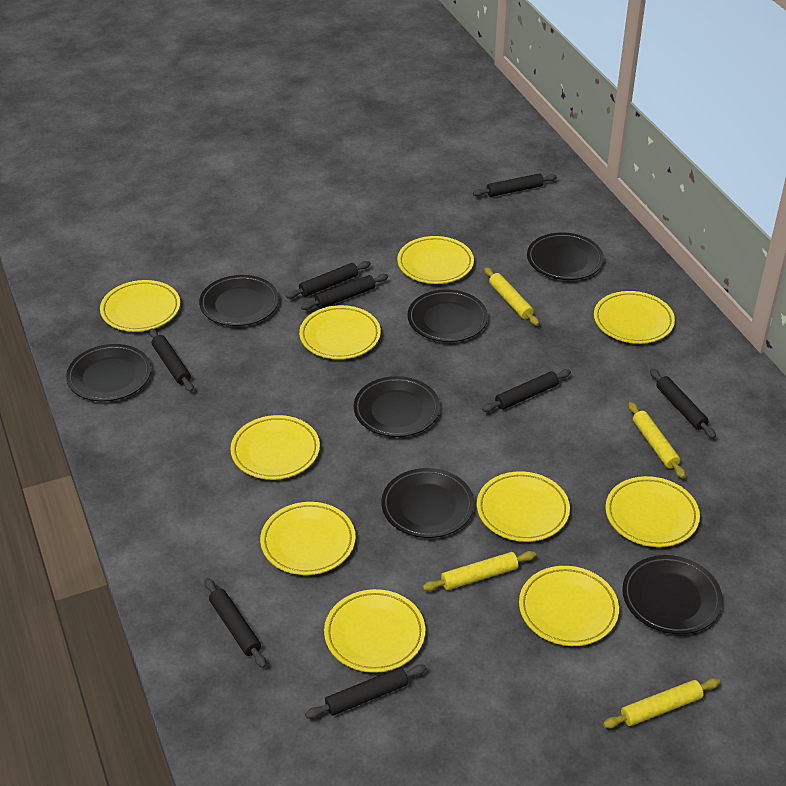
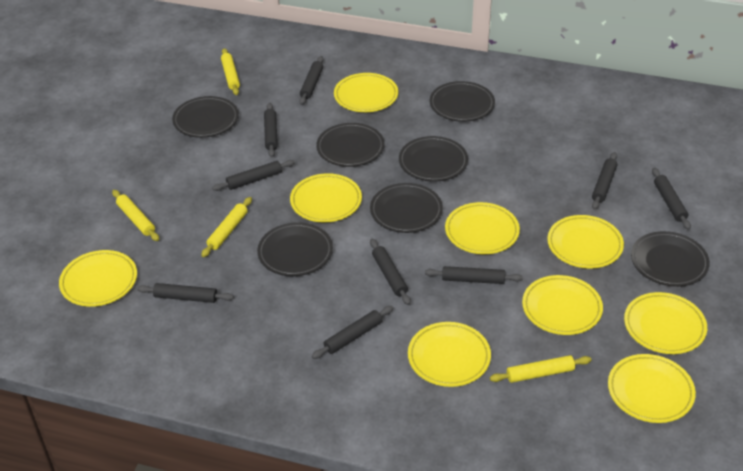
black rolling pin: 8 -> 9
yellow plate: 10 -> 9

